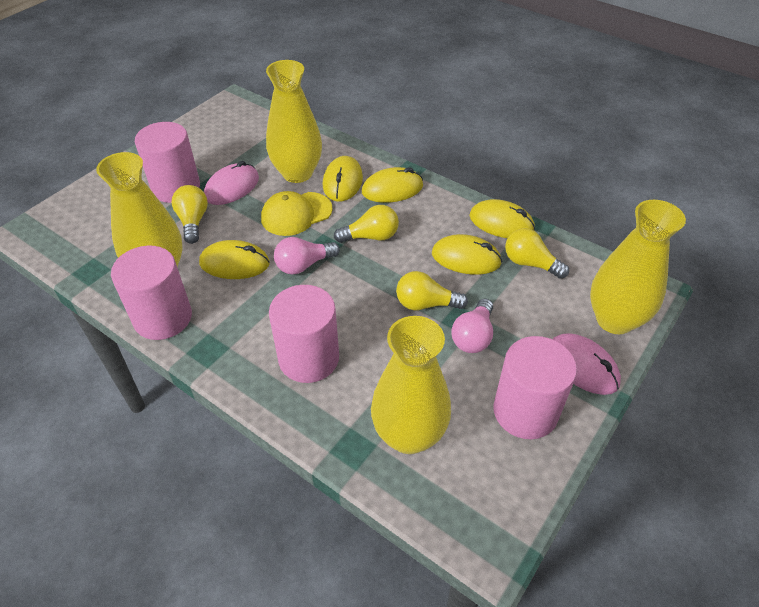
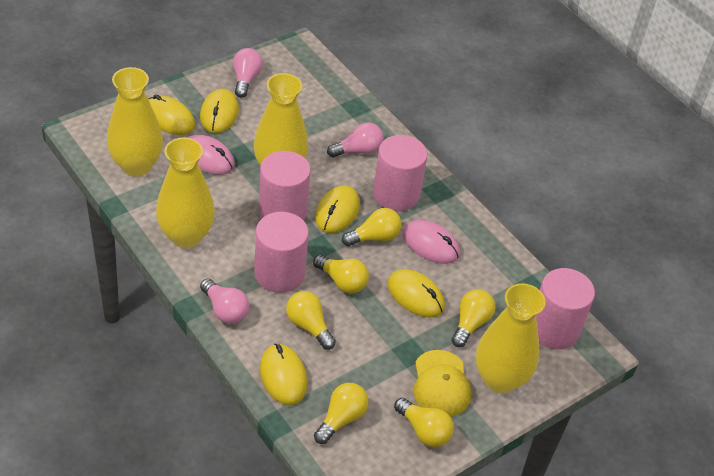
pink light bulb: 2 -> 3
yellow light bulb: 4 -> 6

